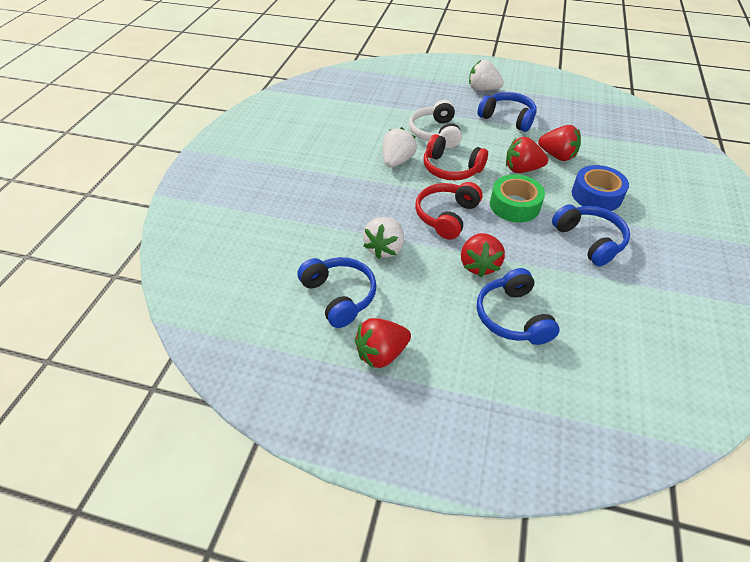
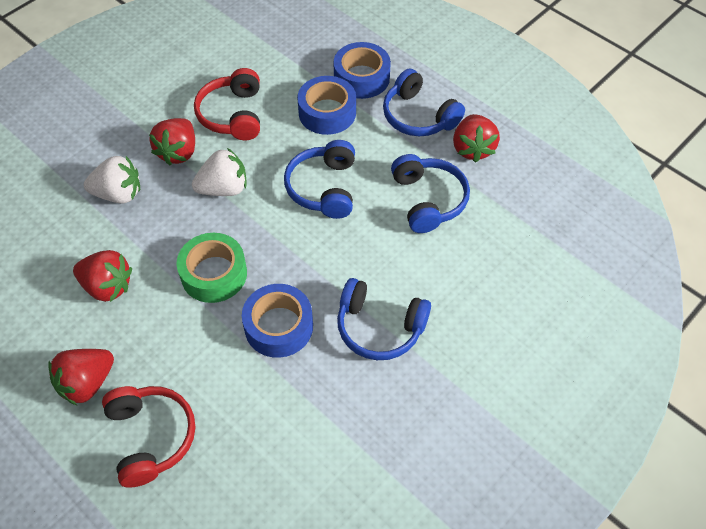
blue tape: 1 -> 3
white headphones: 1 -> 0
white strawberry: 3 -> 2

